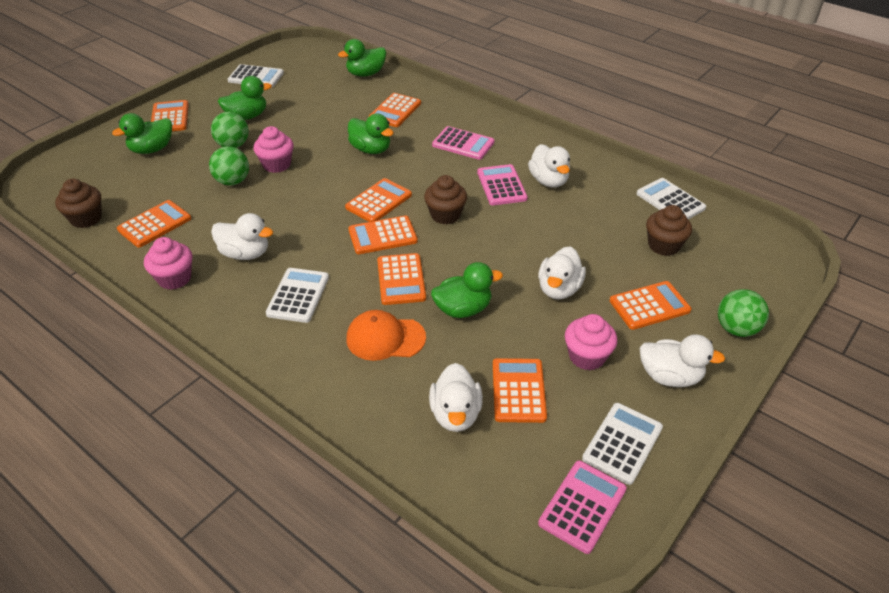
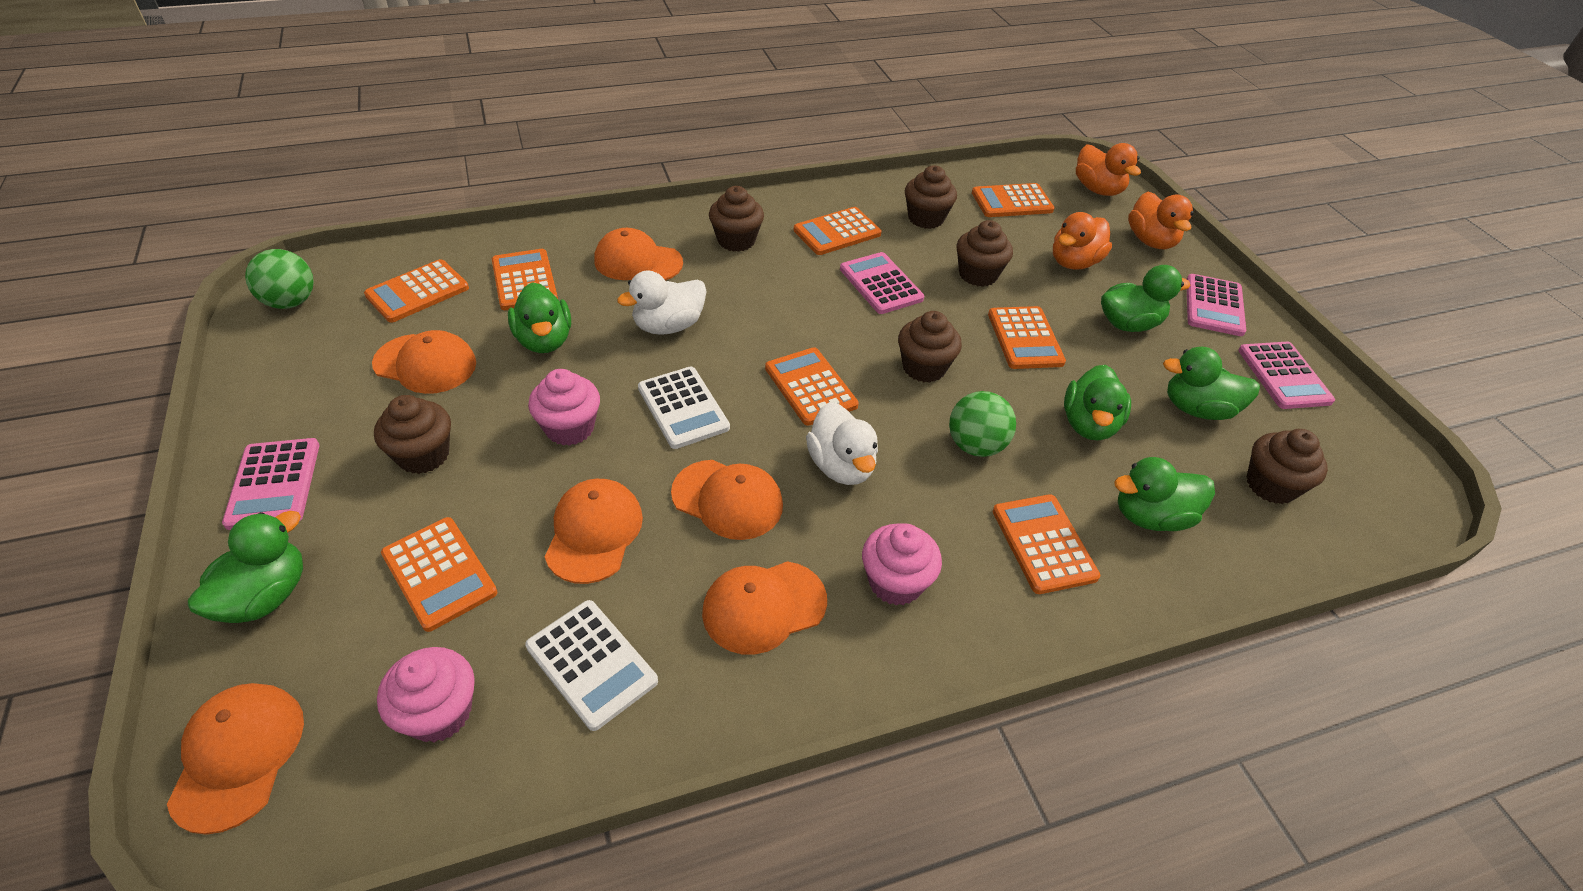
brown cupcake: 3 -> 6
green ball: 3 -> 2
green duck: 5 -> 6
orange cap: 1 -> 6
orange duck: 0 -> 3
pink calculator: 3 -> 4
white calculator: 4 -> 2
white duck: 5 -> 2

